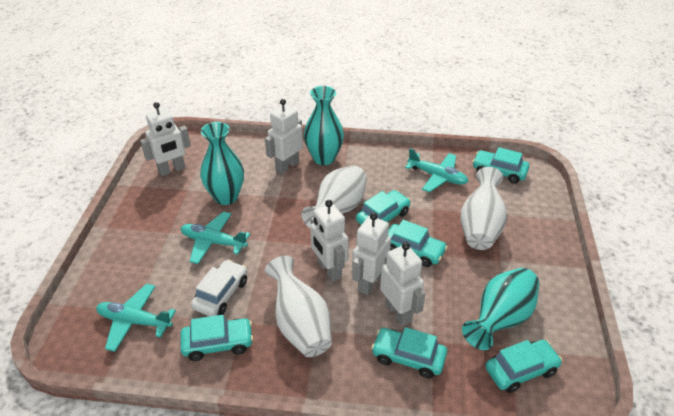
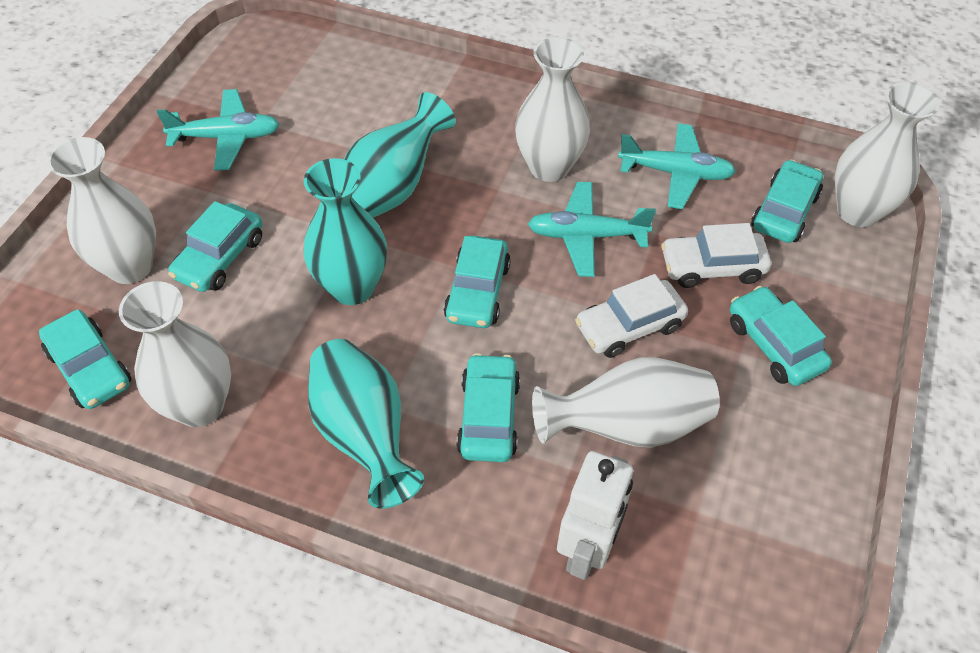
white car: 1 -> 2
white robot: 5 -> 1
white vase: 3 -> 5

